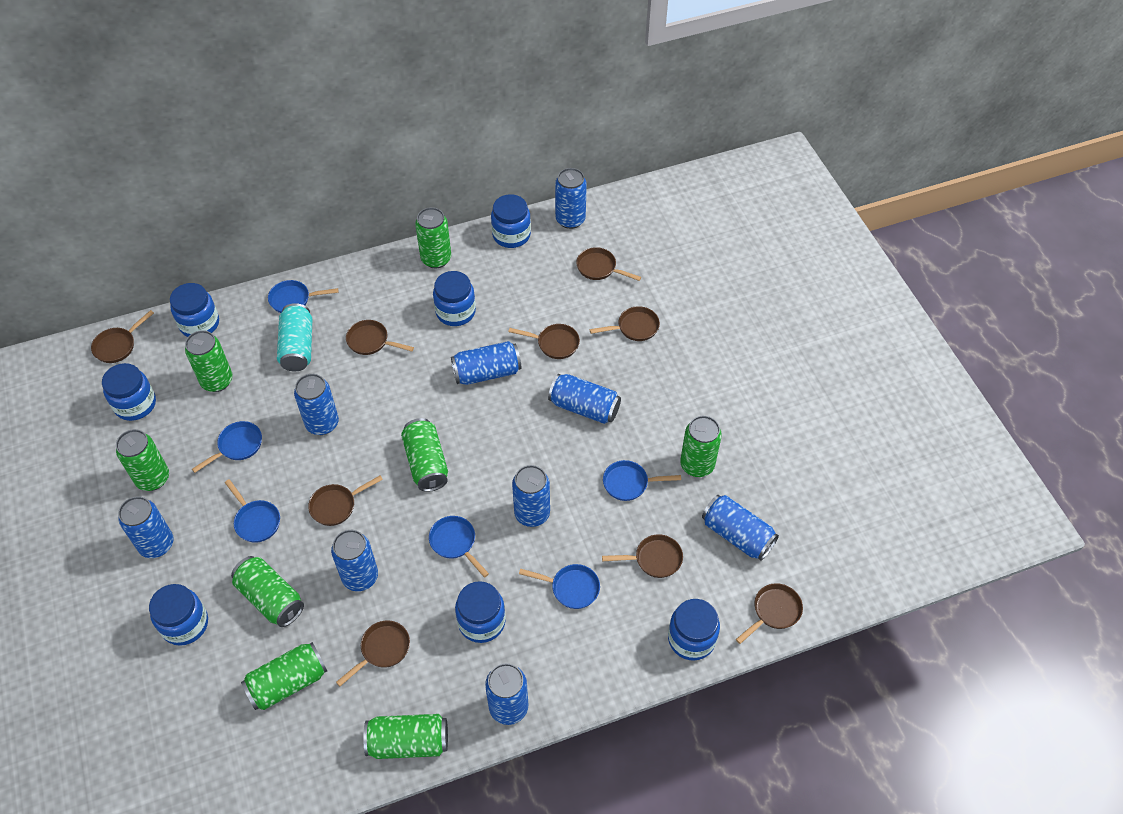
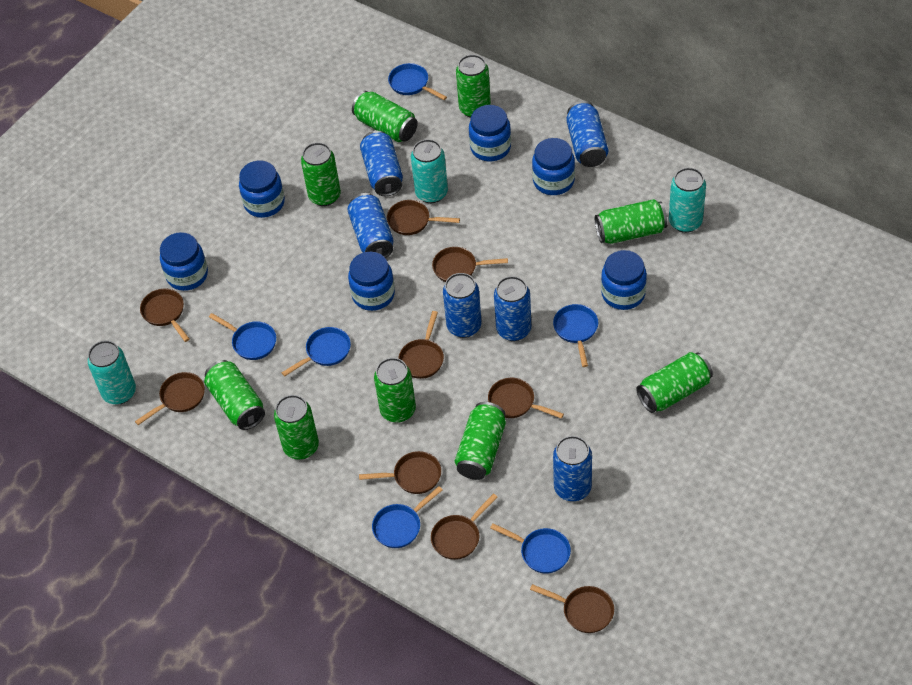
blue can: 9 -> 6
blue jar: 7 -> 6
green can: 8 -> 9
turquoise can: 1 -> 3

